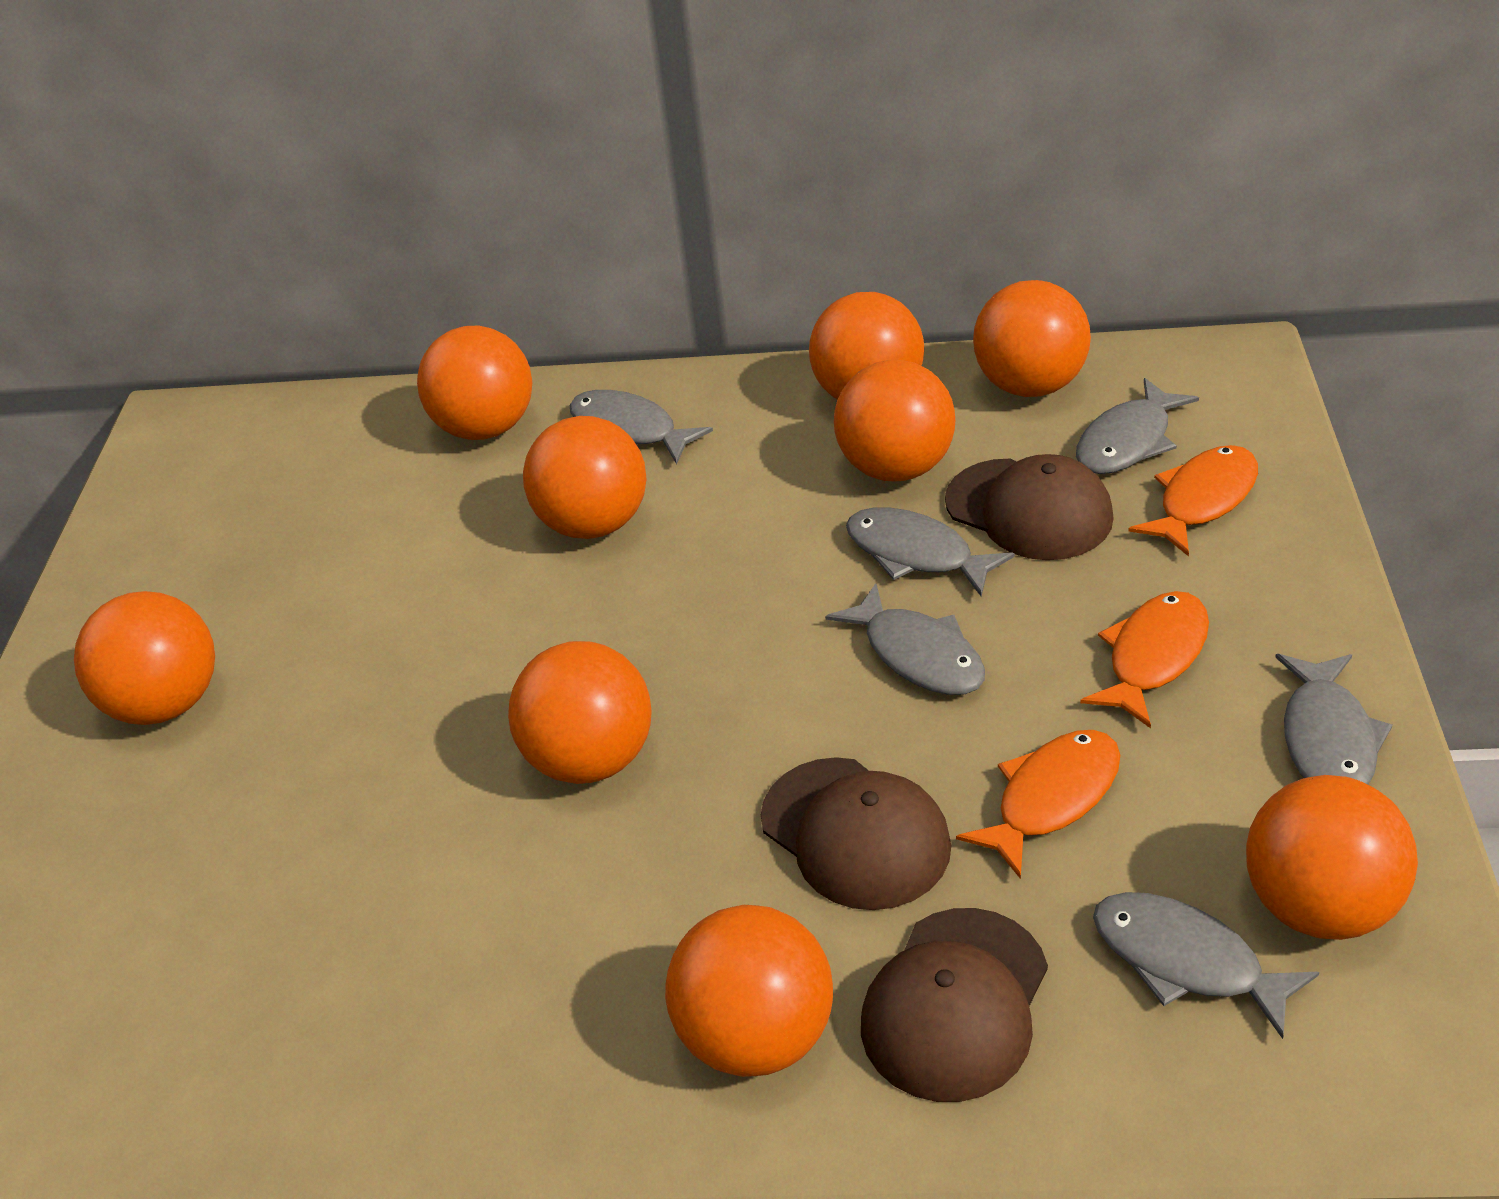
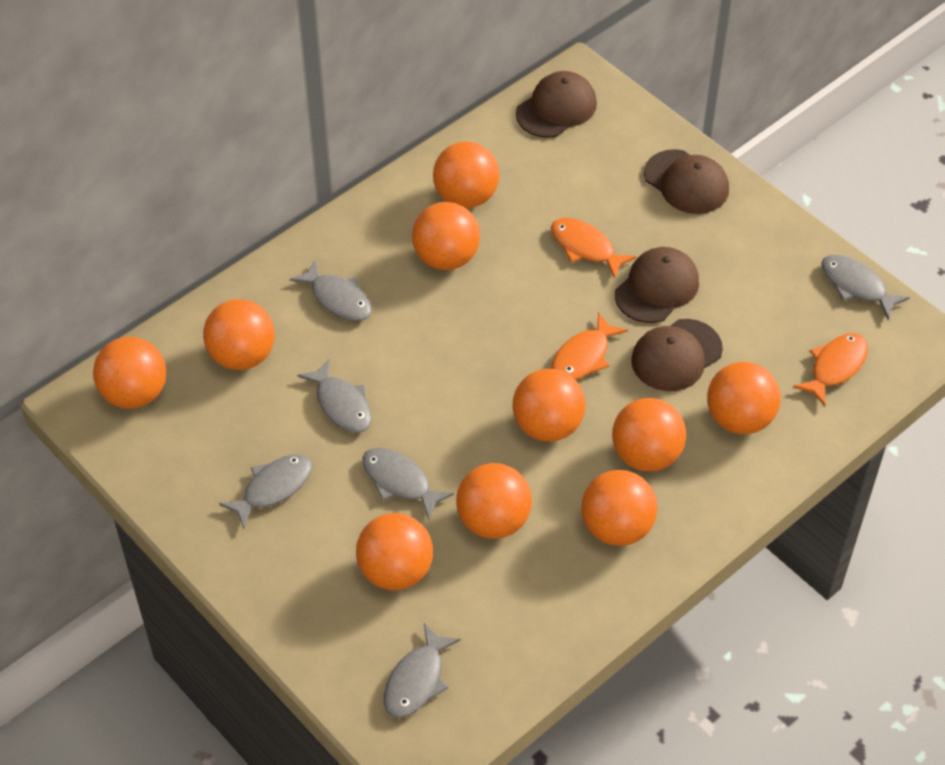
brown cap: 3 -> 4
orange ball: 9 -> 10

